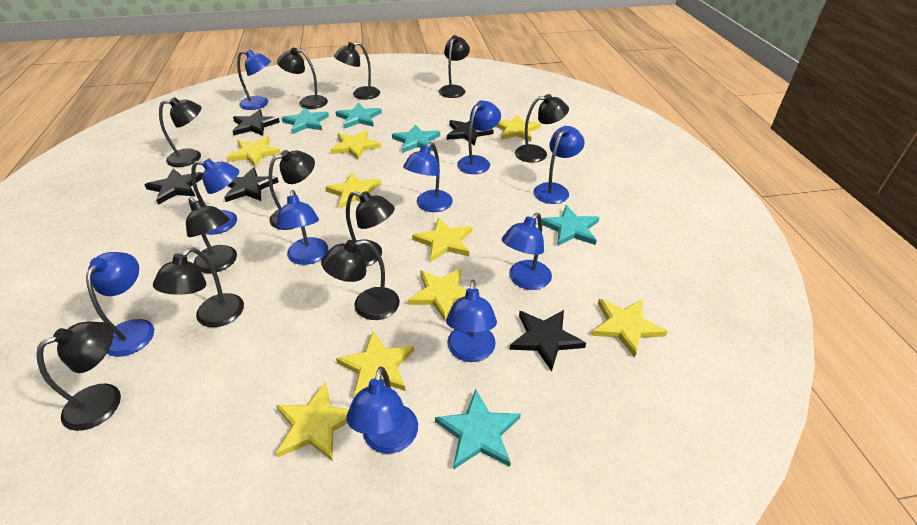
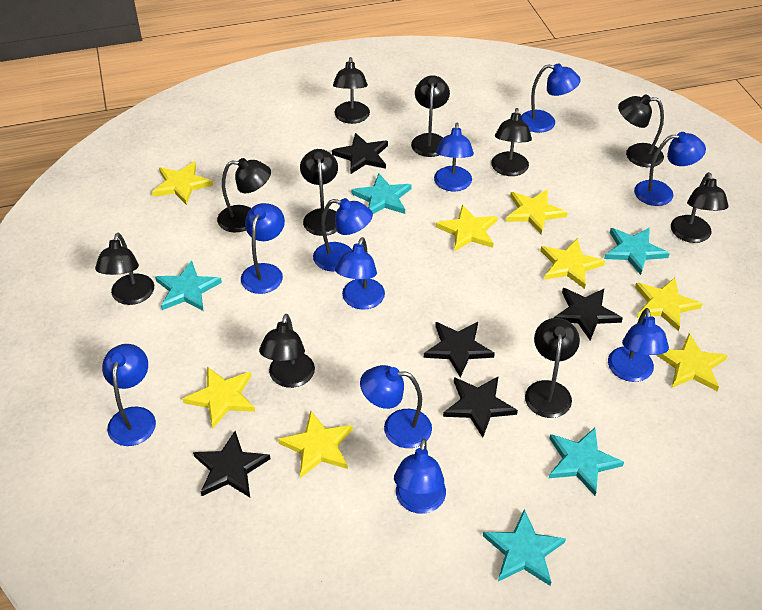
black lamp: 11 -> 10
yellow star: 9 -> 8

